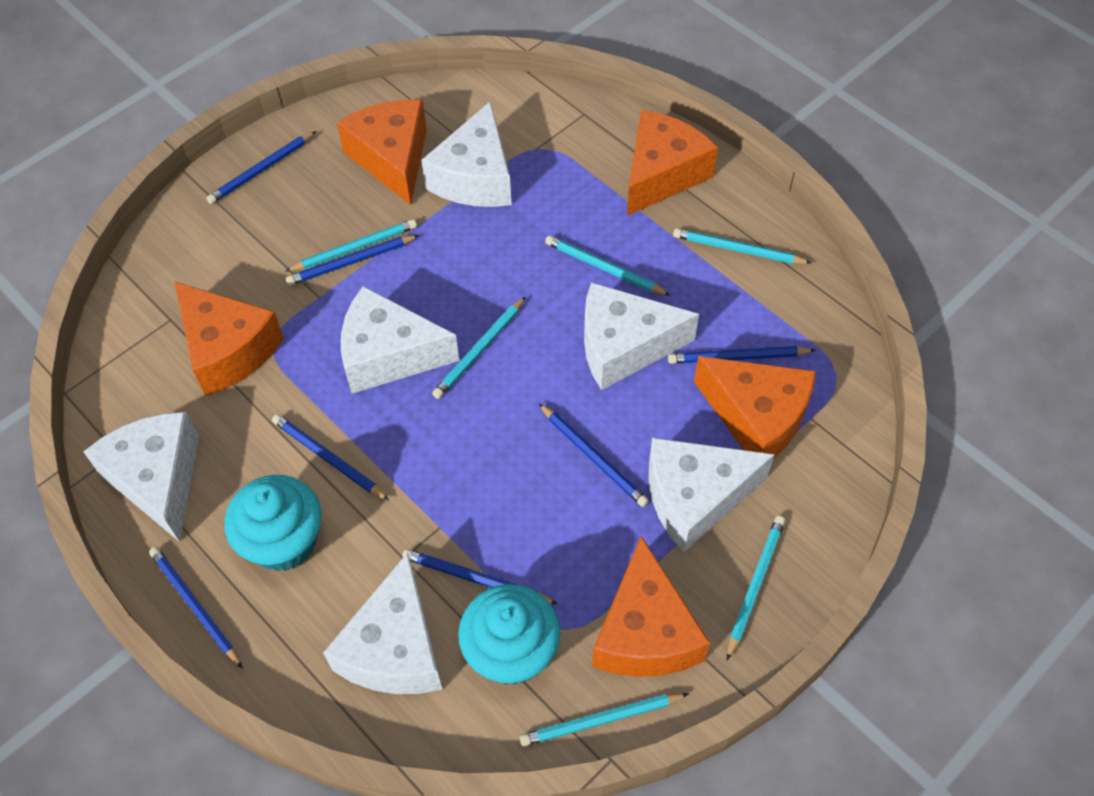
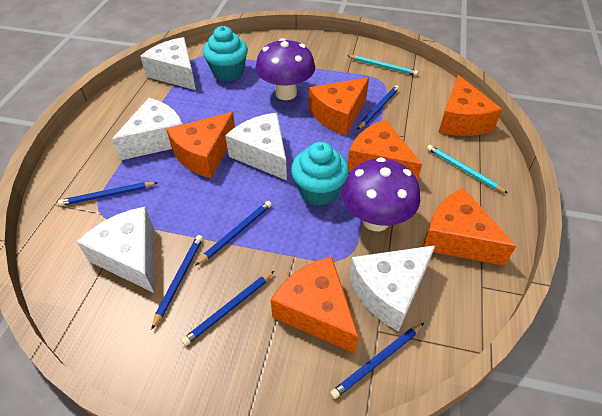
blue pencil: 7 -> 6
orange cheese: 5 -> 6
purple mushroom: 0 -> 2
turquoise pencil: 6 -> 2
white cheese: 6 -> 5

